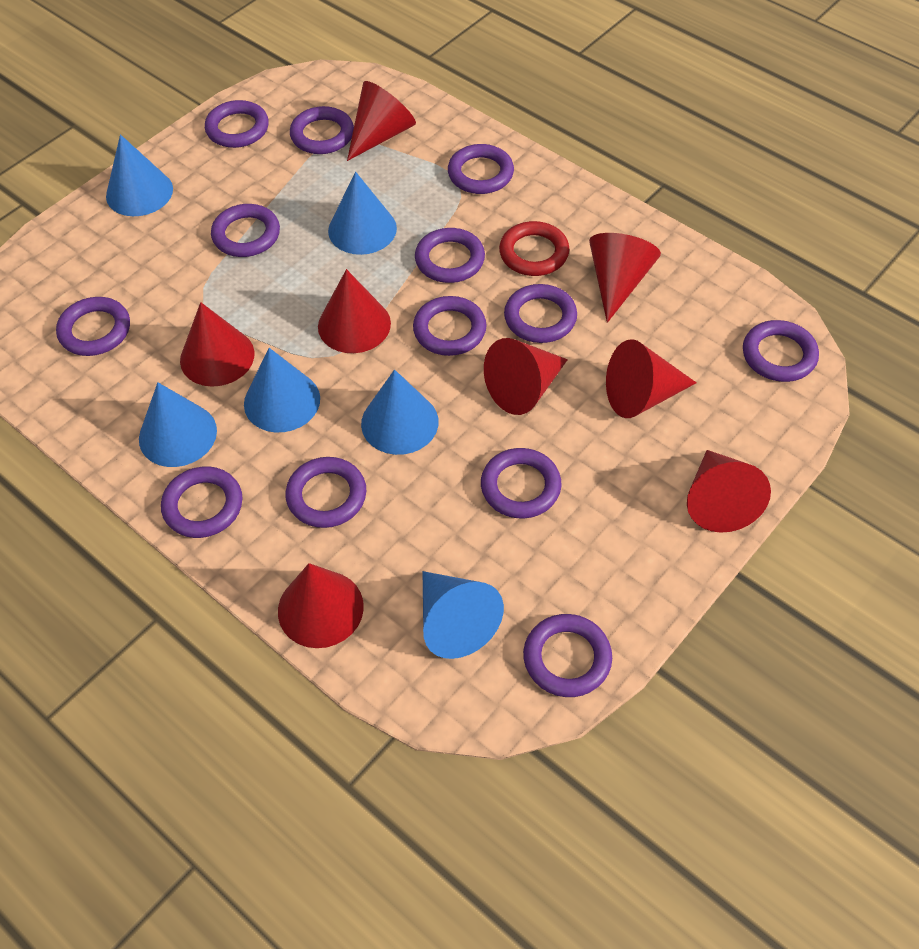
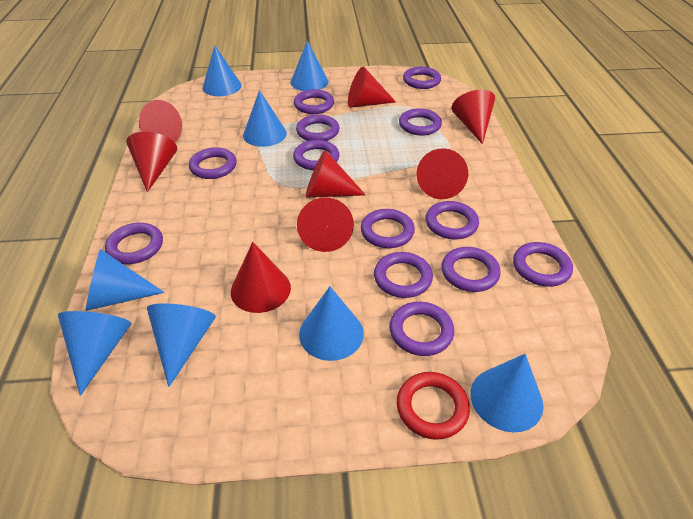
blue cone: 6 -> 8

